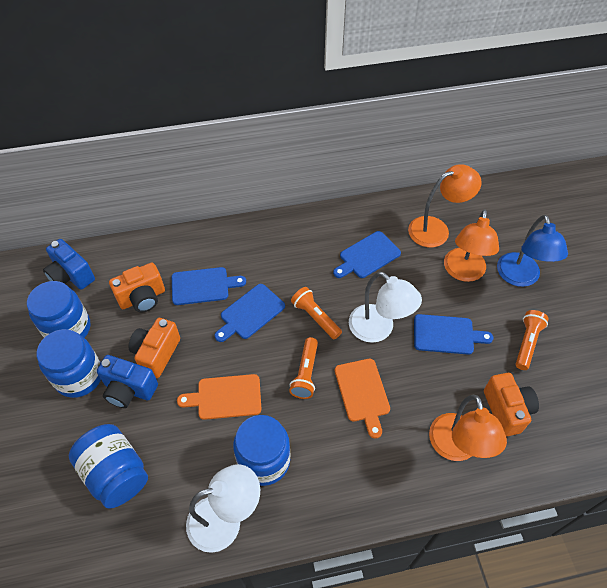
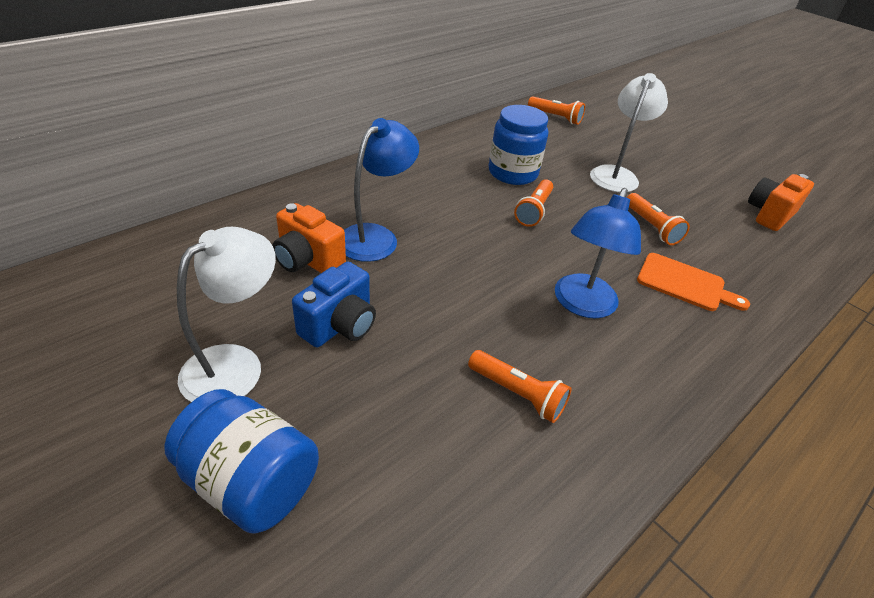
blue camera: 2 -> 1
blue cutting board: 4 -> 0
blue jar: 4 -> 2
blue lamp: 1 -> 2
orange camera: 3 -> 2
orange cutting board: 2 -> 1
orange flashlight: 3 -> 4
orange lamp: 3 -> 0

